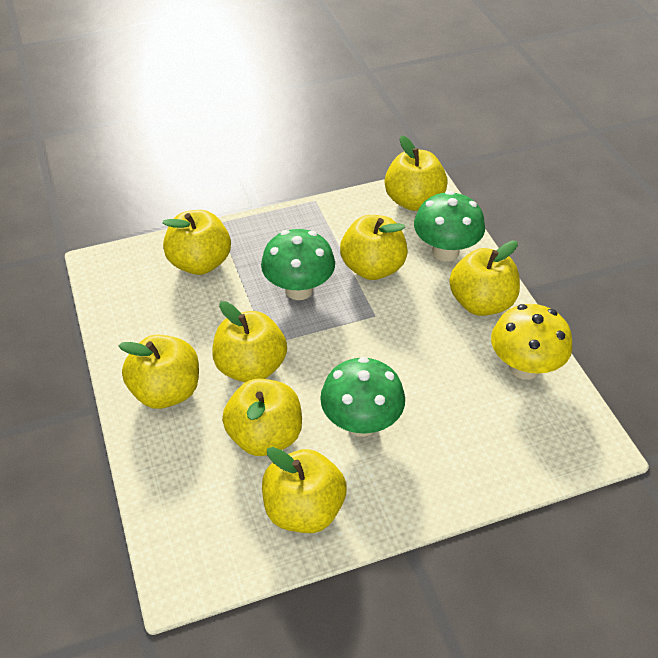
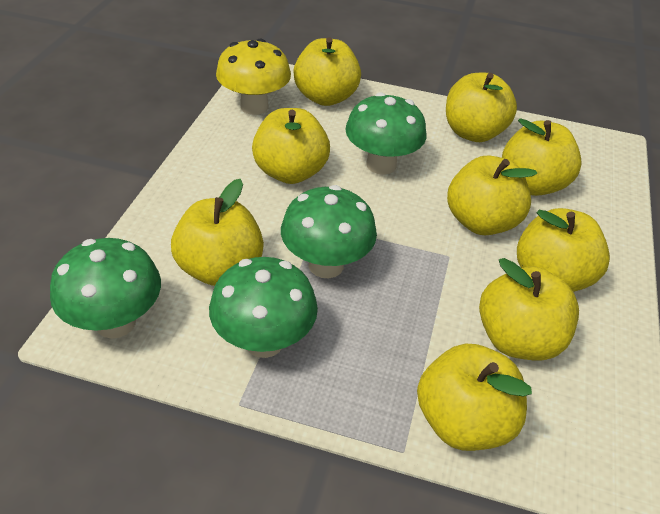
green mushroom: 3 -> 4
yellow apple: 8 -> 9

